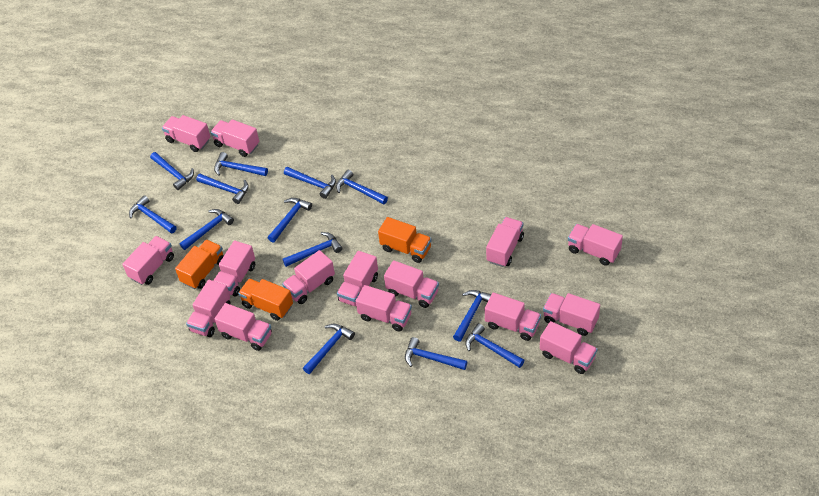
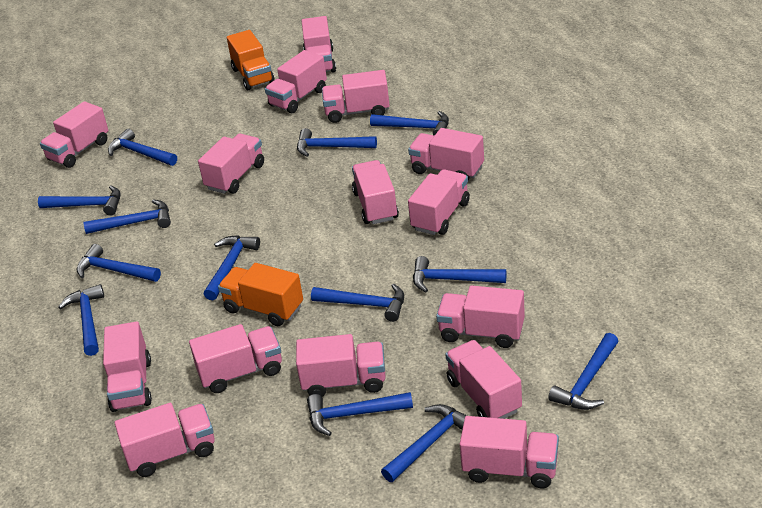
orange truck: 3 -> 2

